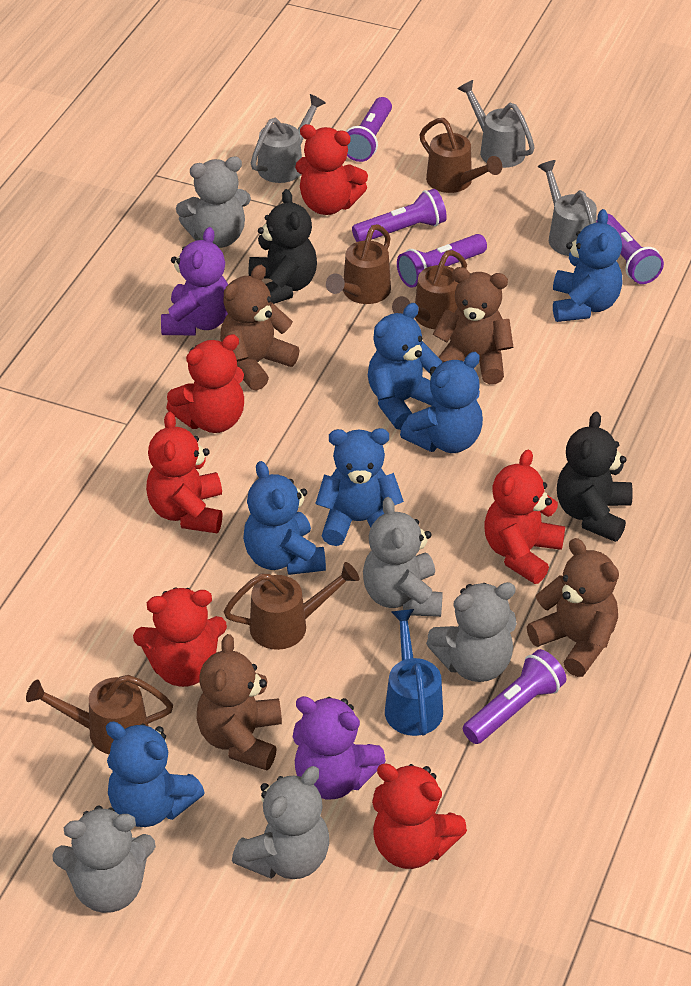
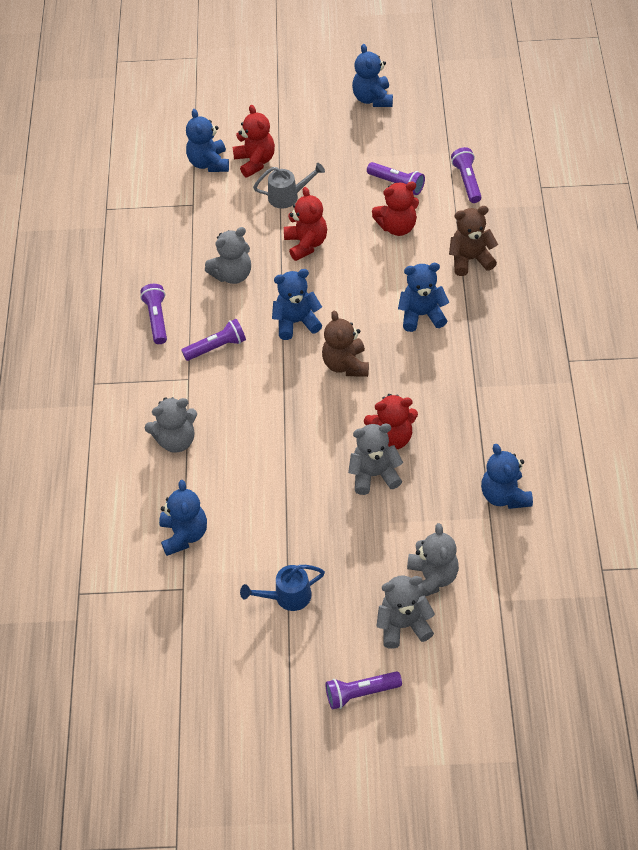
black teddy bear: 2 -> 0
brown teddy bear: 4 -> 2
brown watering can: 5 -> 0
grey watering can: 3 -> 1
purple teddy bear: 2 -> 0
red teddy bear: 6 -> 4

